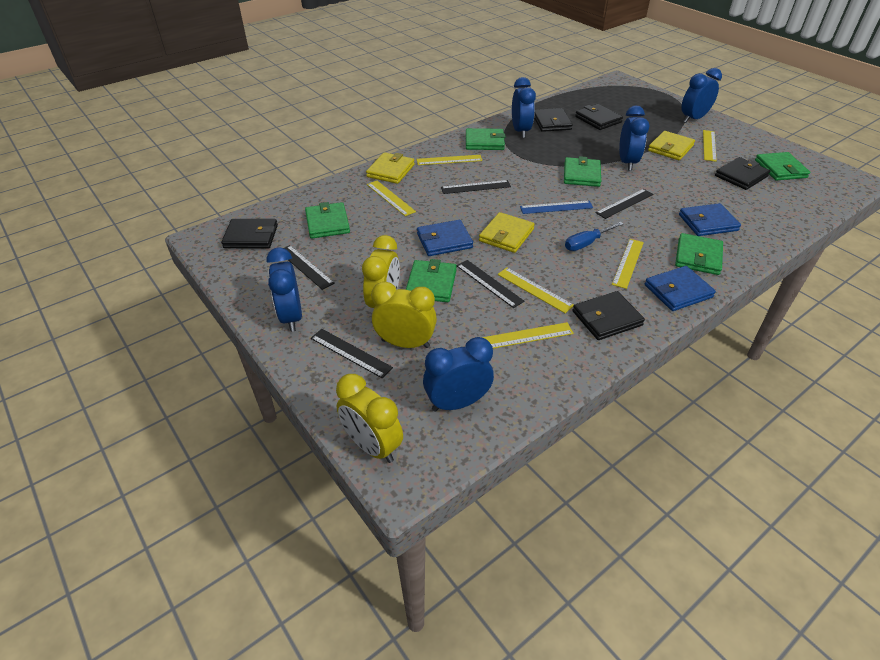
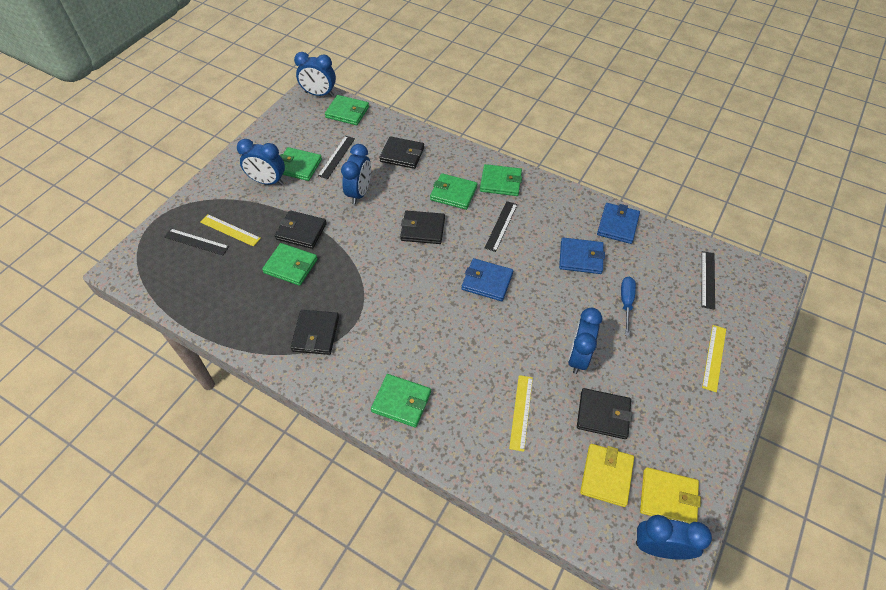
black ruler: 5 -> 4
blue ruler: 1 -> 0
yellow clock: 3 -> 0
yellow ruler: 6 -> 3
yellow wallet: 3 -> 2

